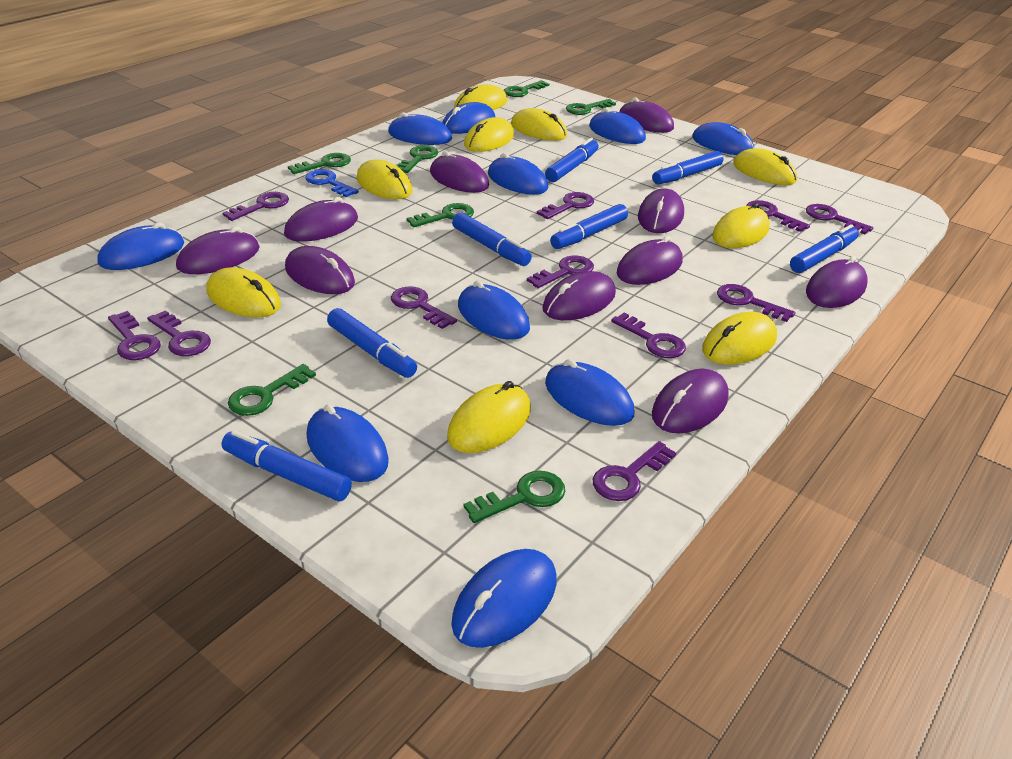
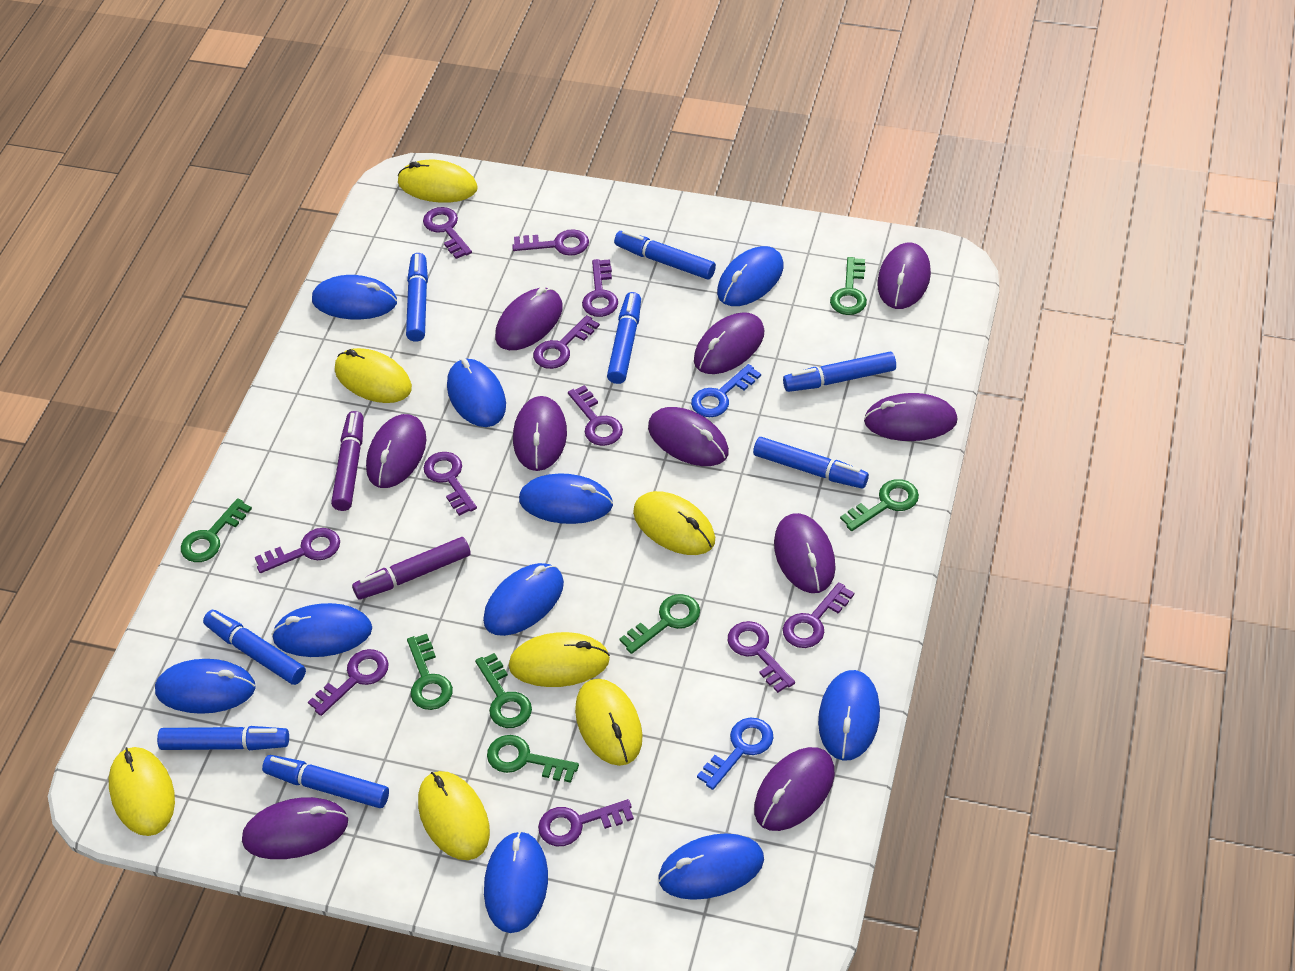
blue key: 1 -> 2
blue marker: 7 -> 8
purple marker: 0 -> 2
yellow mouse: 9 -> 7

